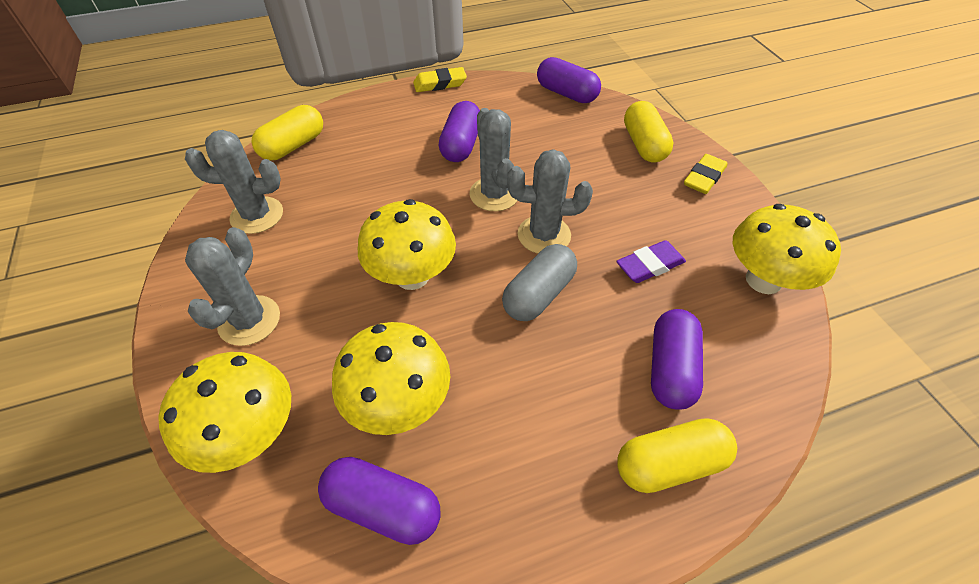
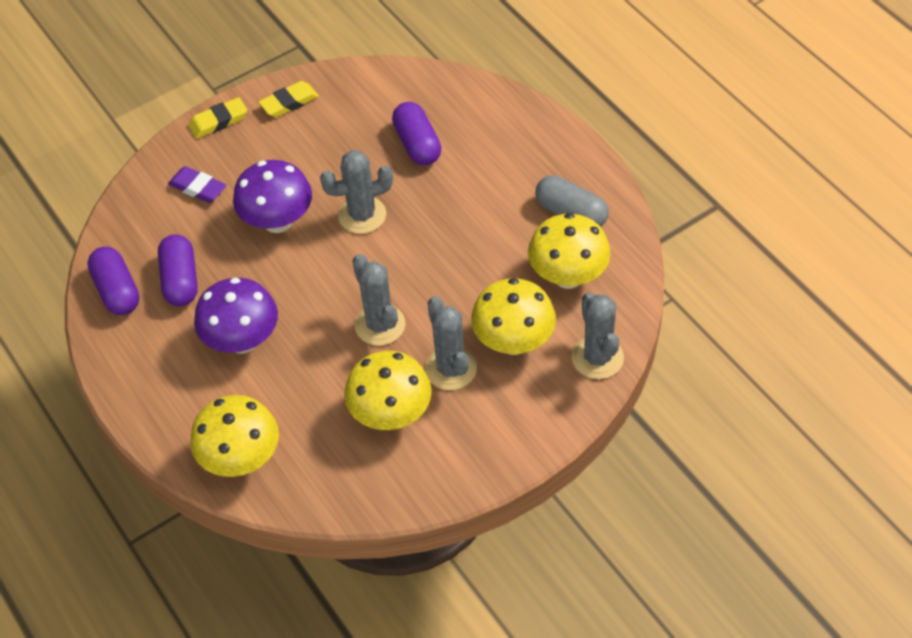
purple capsule: 4 -> 3
purple mushroom: 0 -> 2
yellow capsule: 3 -> 0

